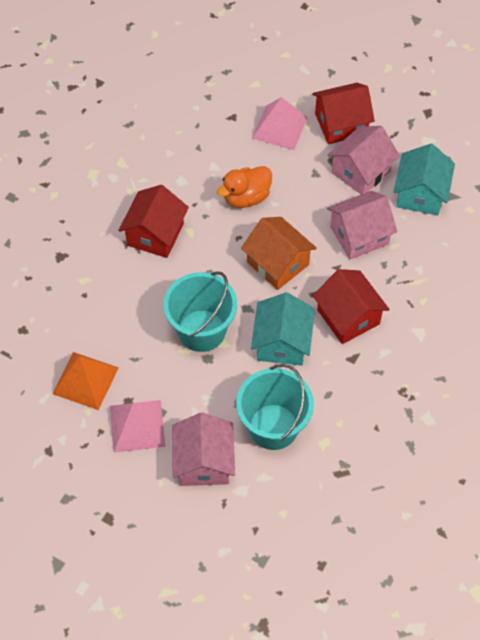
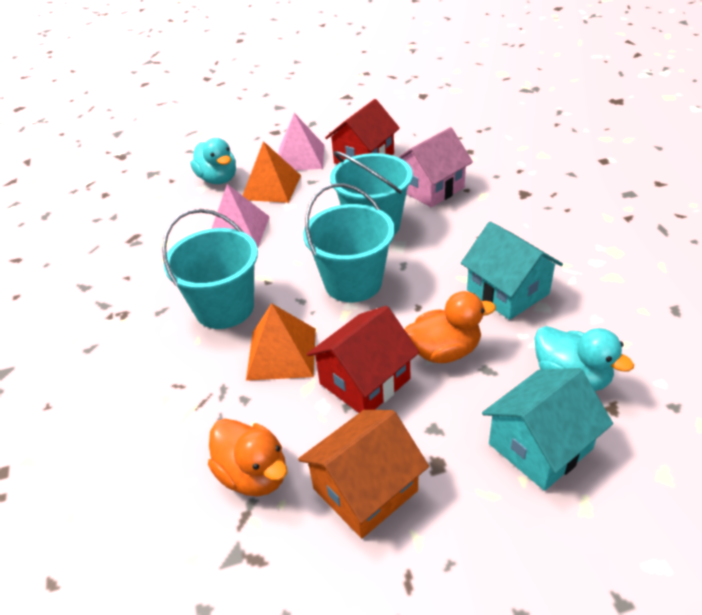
orange duck: 1 -> 2
orange pyramid: 1 -> 2
pink house: 3 -> 1
red house: 3 -> 2
turquoise bucket: 2 -> 3
turquoise duck: 0 -> 2

